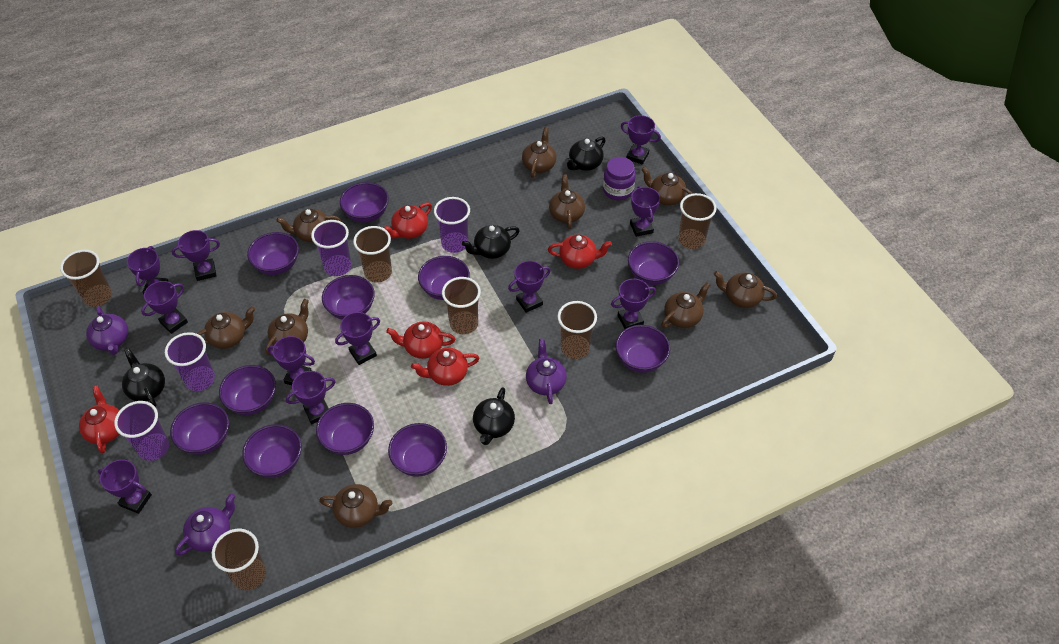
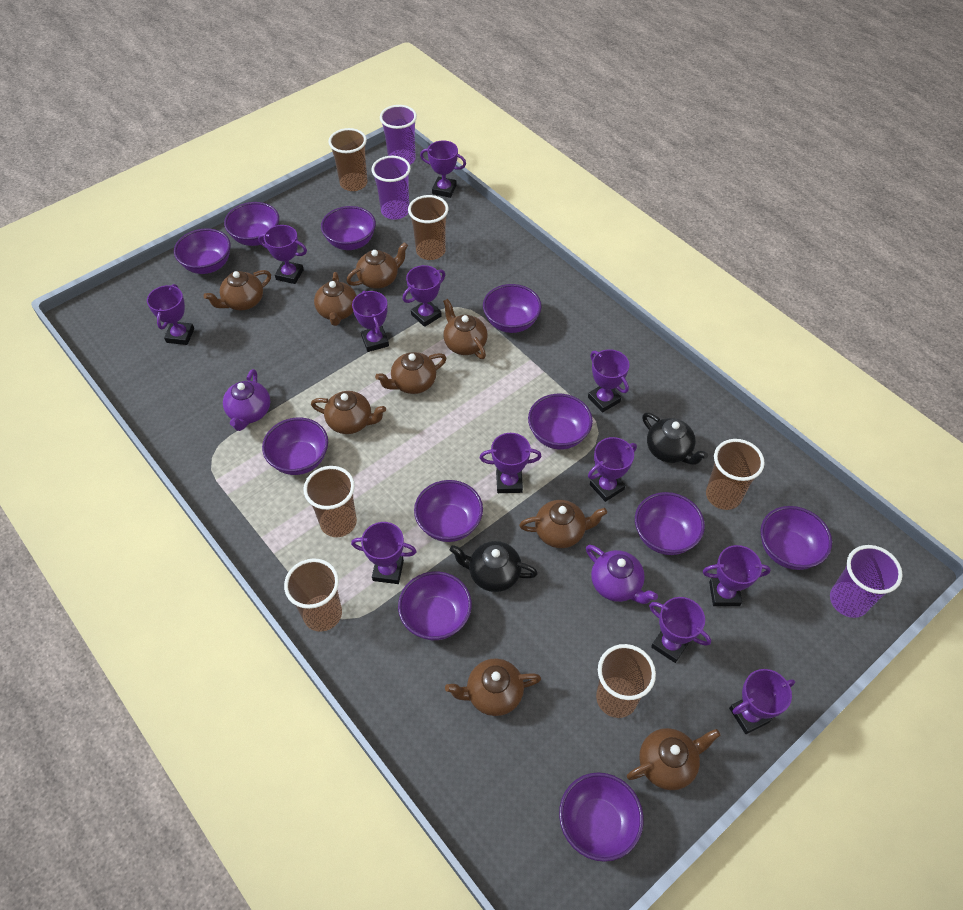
black teapot: 4 -> 2
purple cup: 4 -> 3
purple jar: 1 -> 0
purple teapot: 3 -> 2
purple trophy: 11 -> 12
red teapot: 5 -> 0

